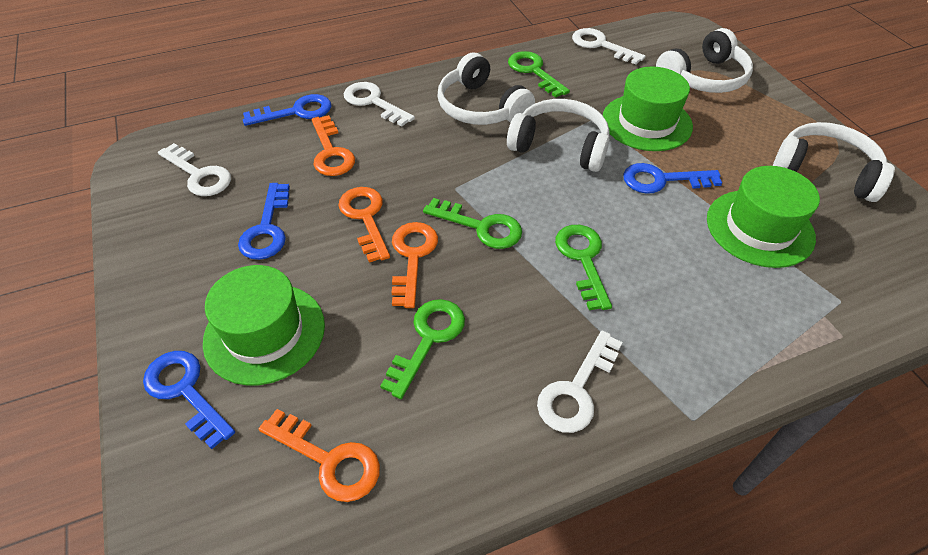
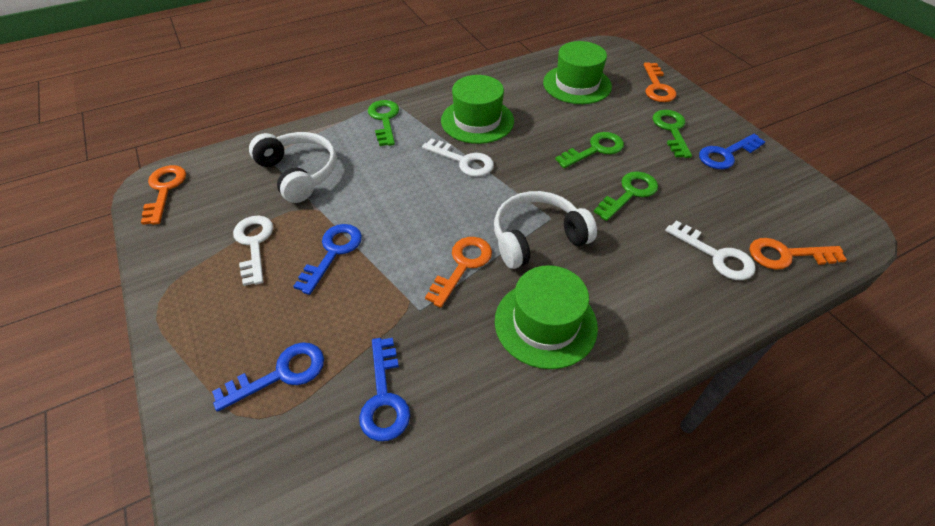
white headphones: 4 -> 2
white key: 4 -> 3

